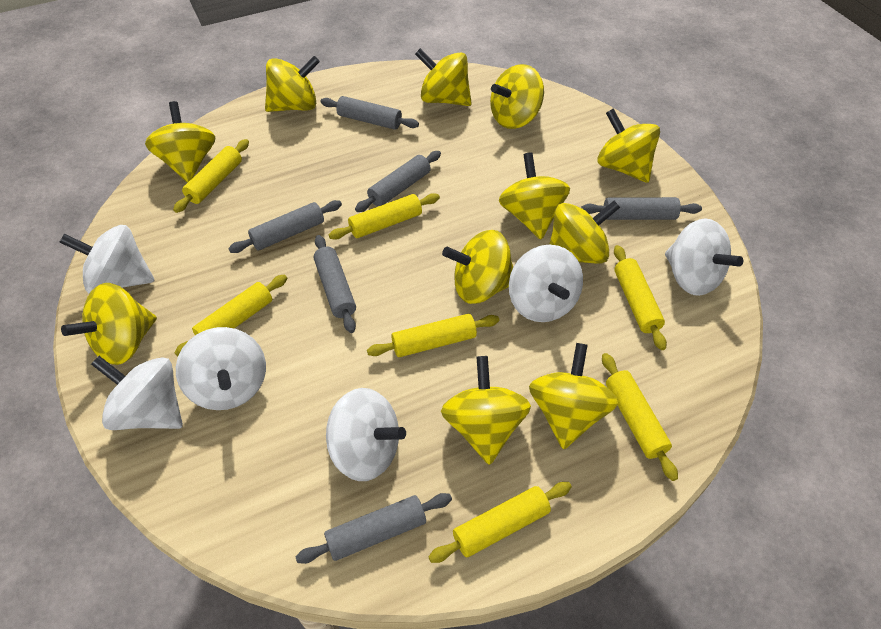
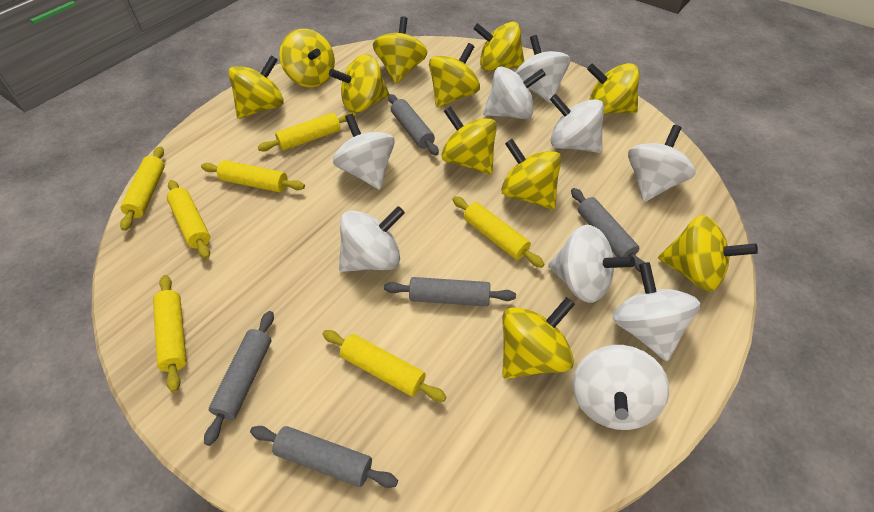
grey rolling pin: 6 -> 5
white spinning top: 6 -> 9

